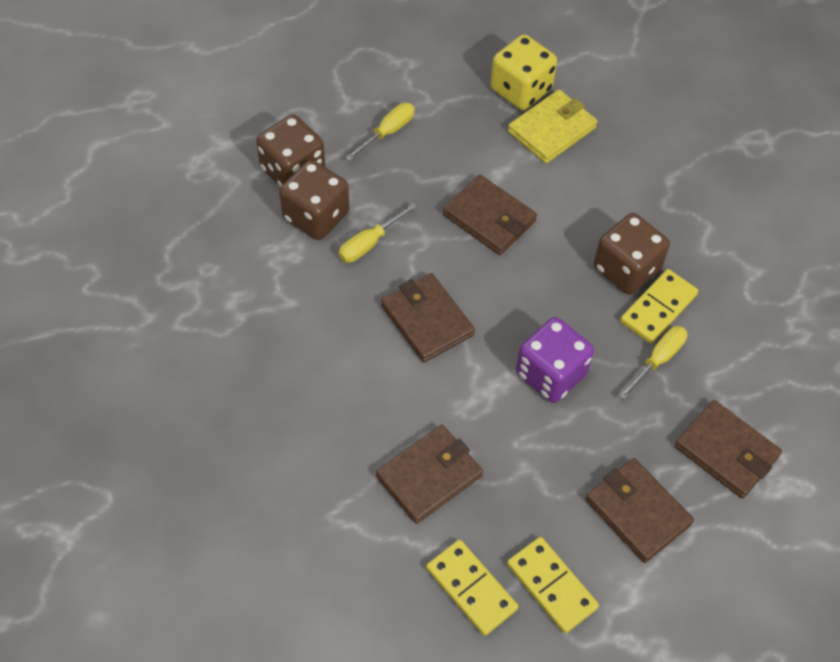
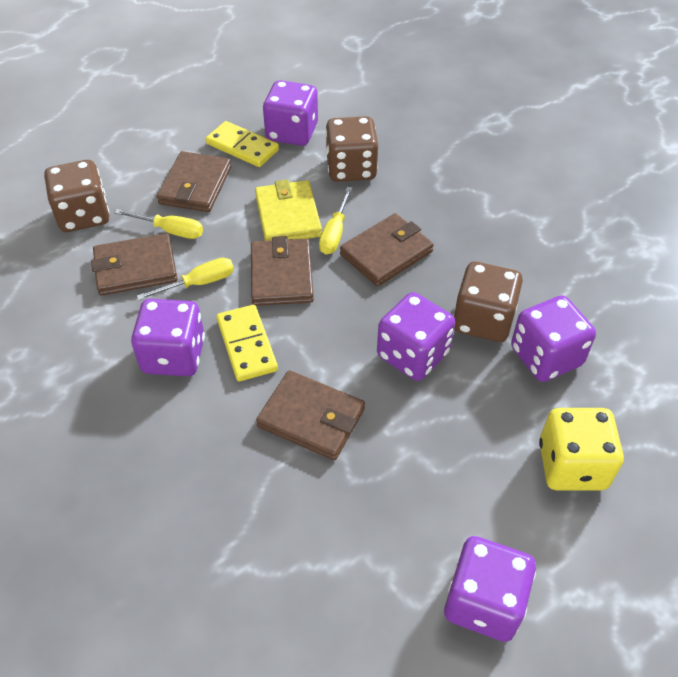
purple dice: 1 -> 5
yellow domino: 3 -> 2

